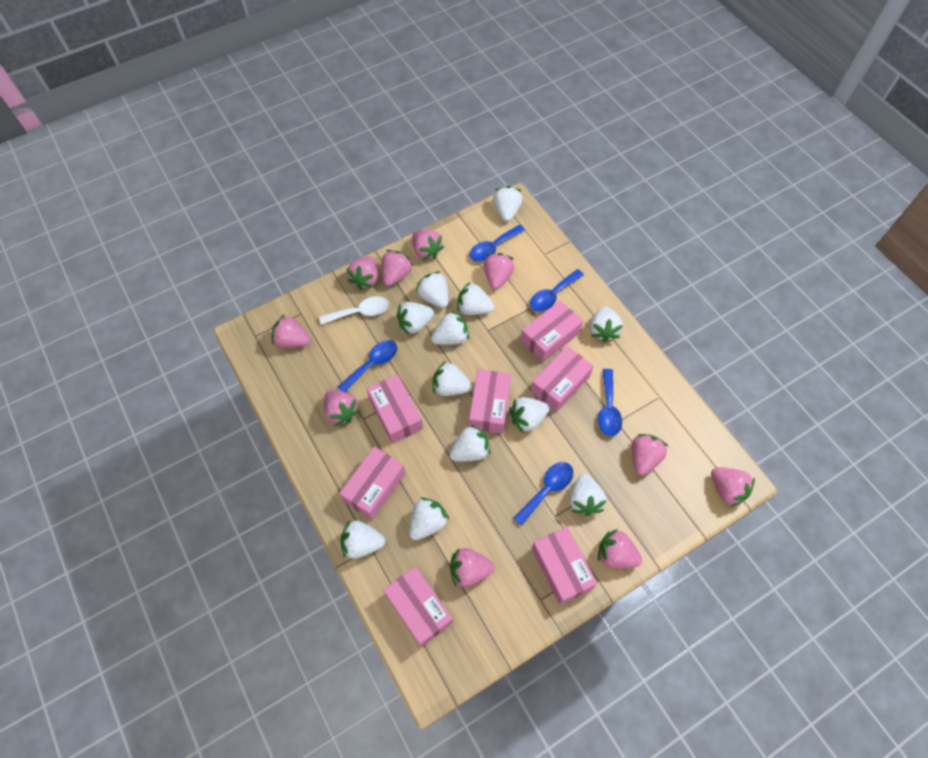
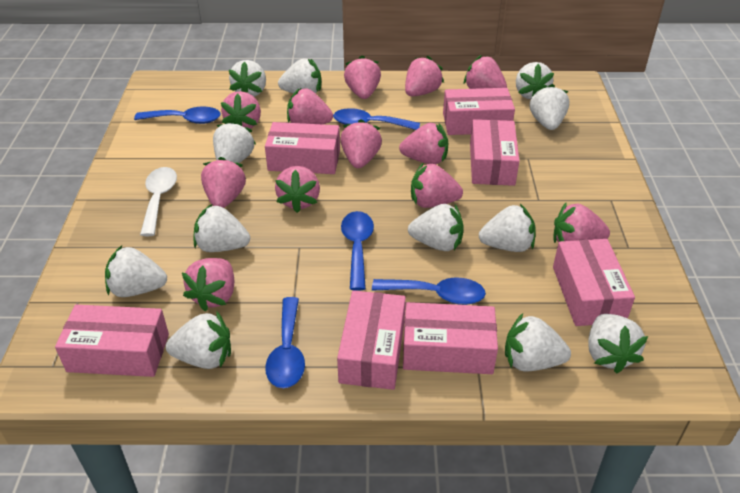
pink strawberry: 10 -> 12

